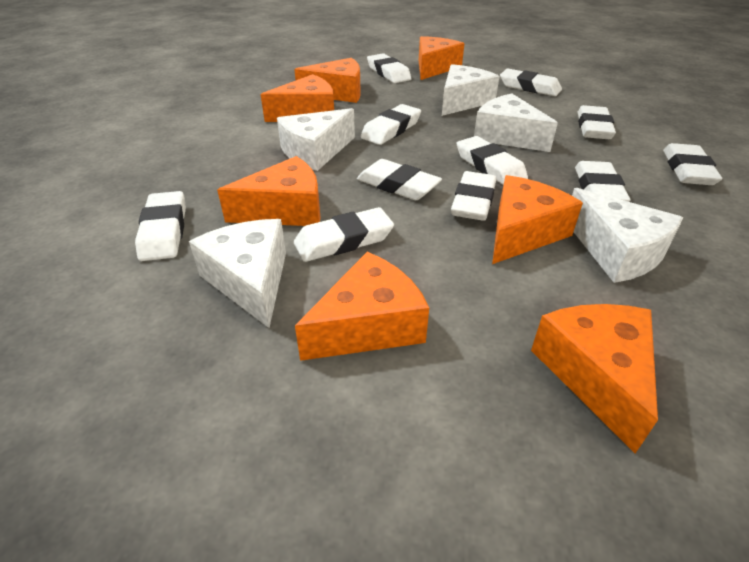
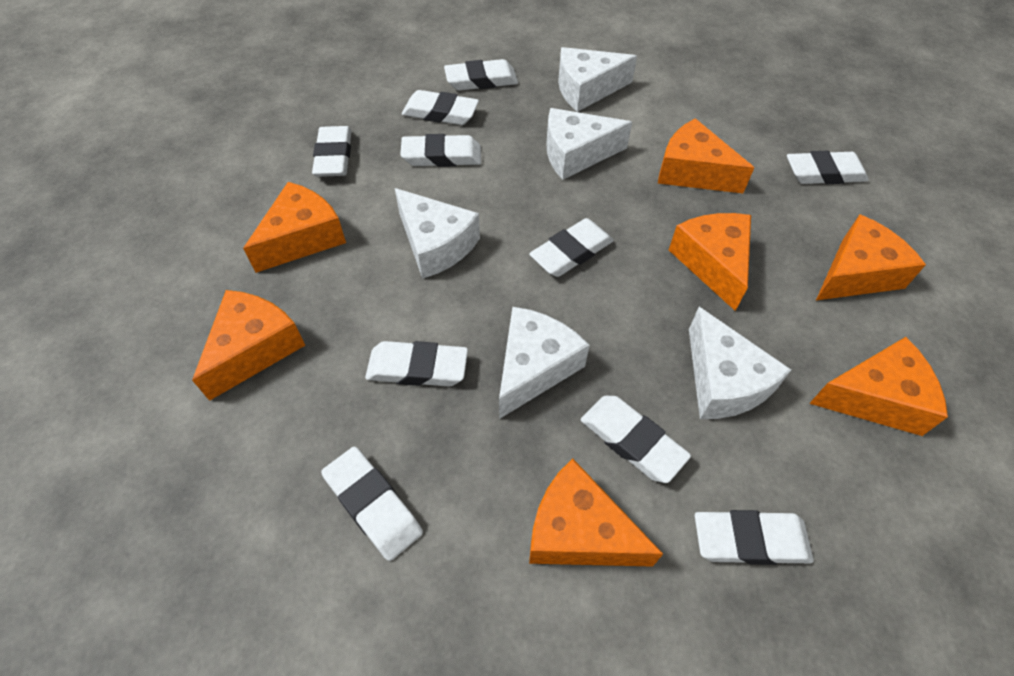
white eraser: 11 -> 10

